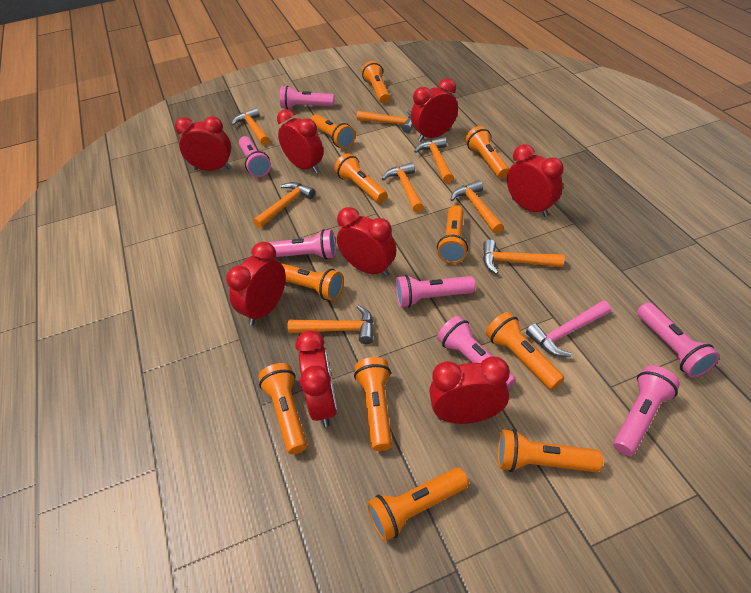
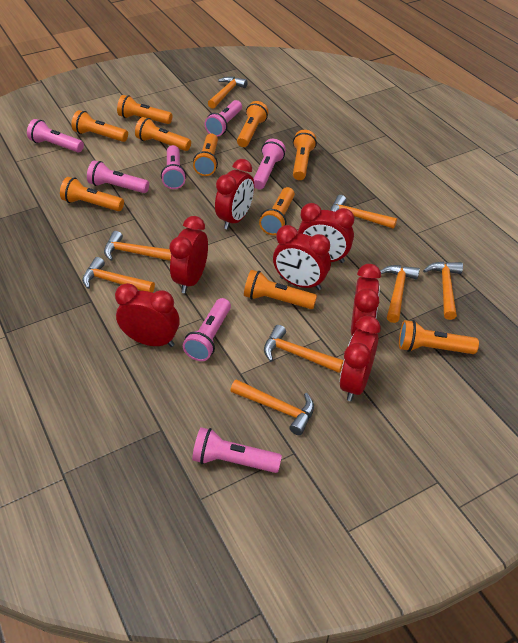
orange flashlight: 11 -> 10
pink hammer: 1 -> 0
red clock: 8 -> 7

